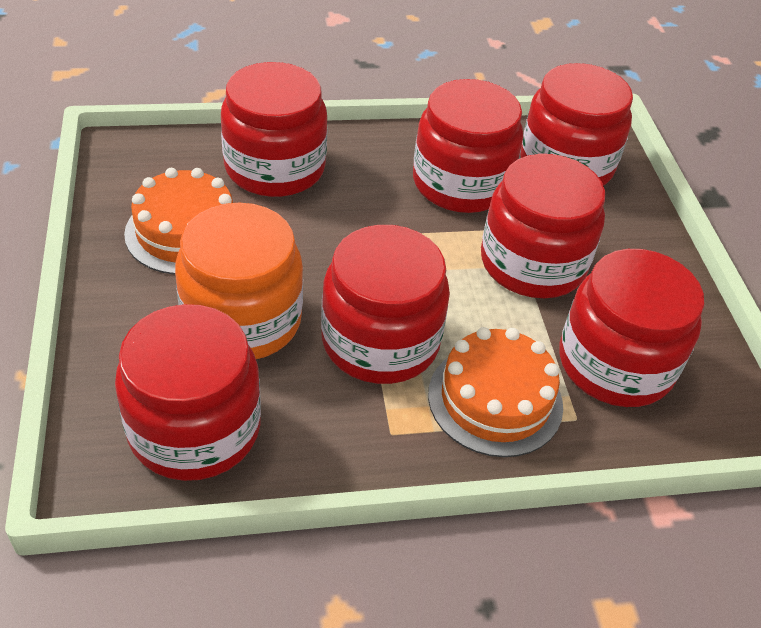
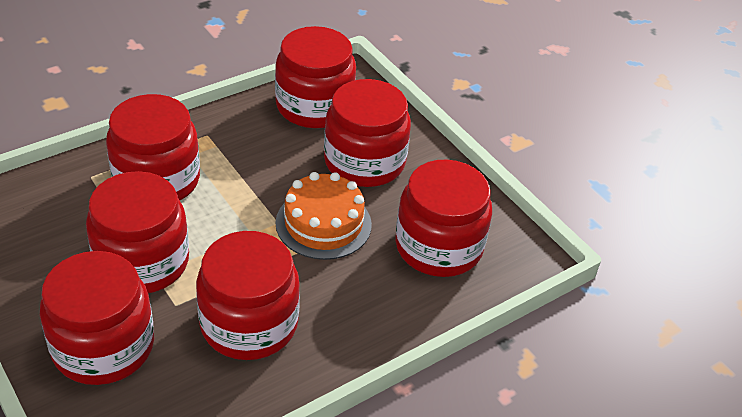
orange cake: 2 -> 1
orange jar: 1 -> 0

